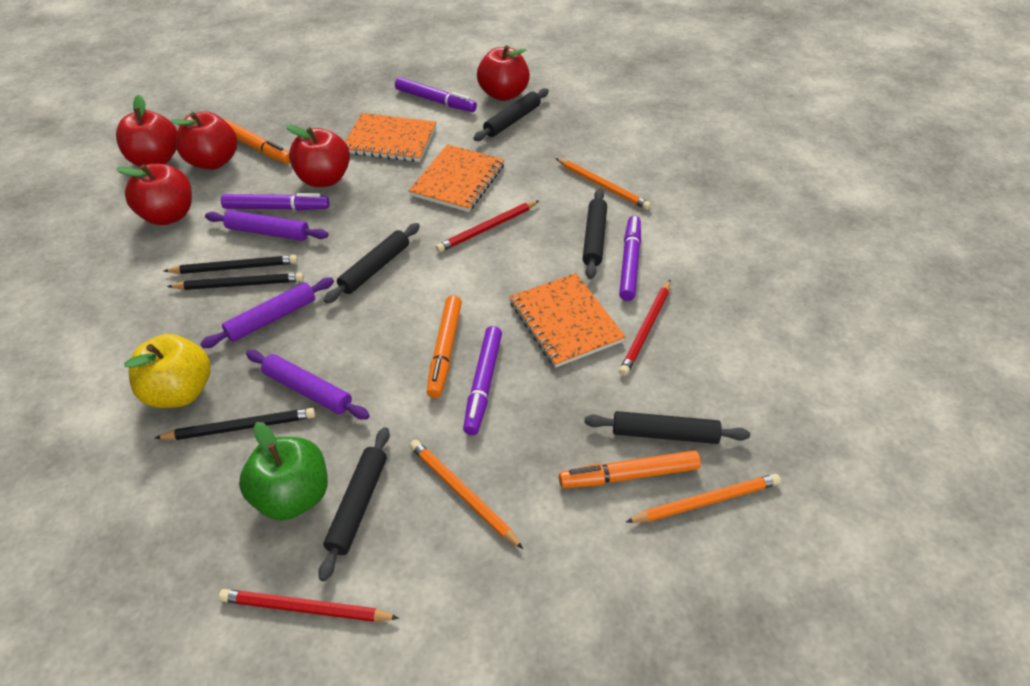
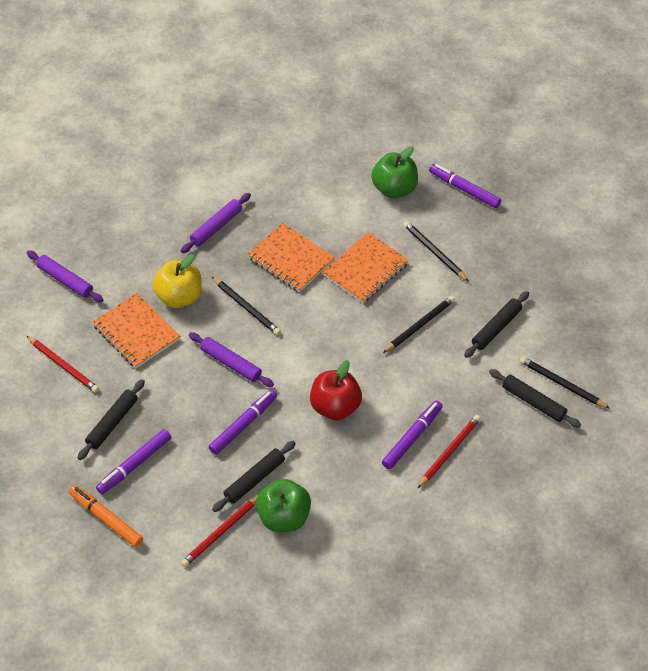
black pencil: 3 -> 4
black rolling pin: 5 -> 4
green apple: 1 -> 2
orange marker: 3 -> 1
orange pencil: 3 -> 0
red apple: 5 -> 1

